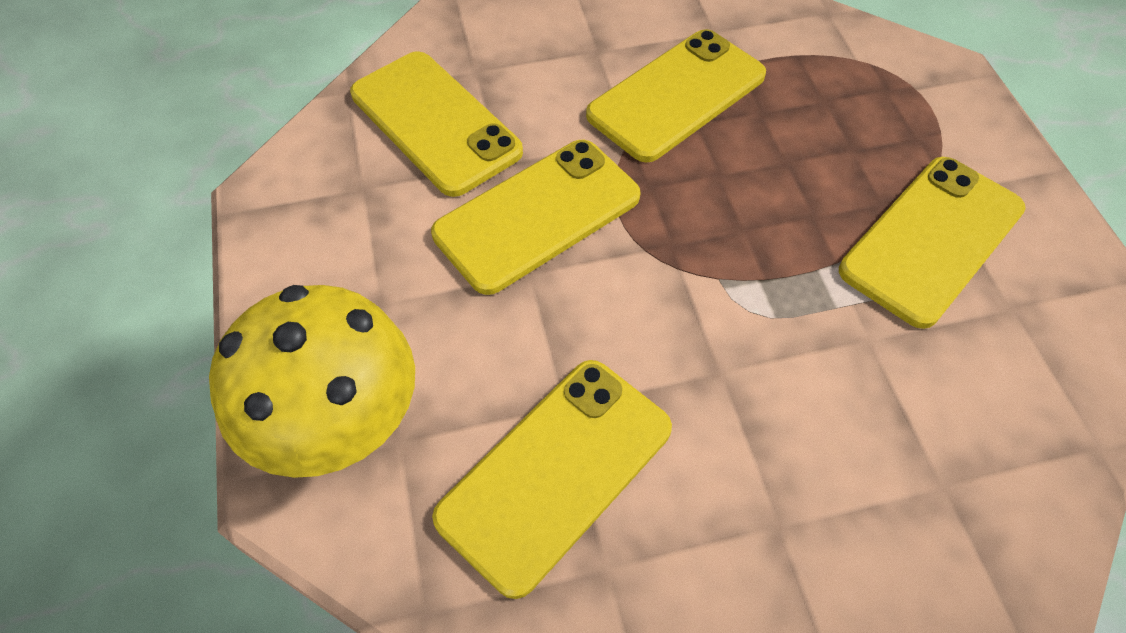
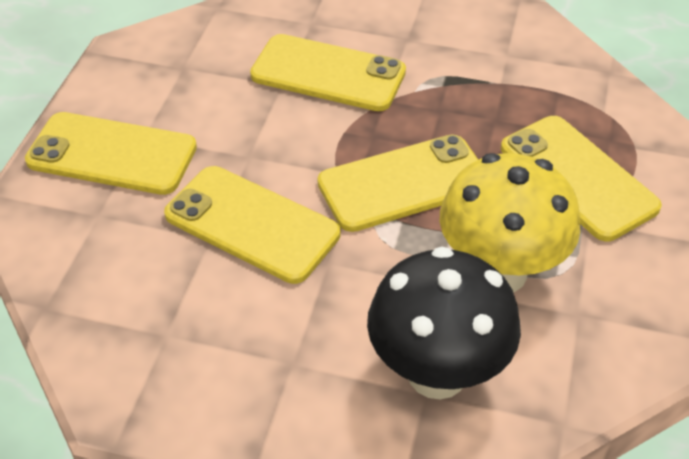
black mushroom: 0 -> 1

